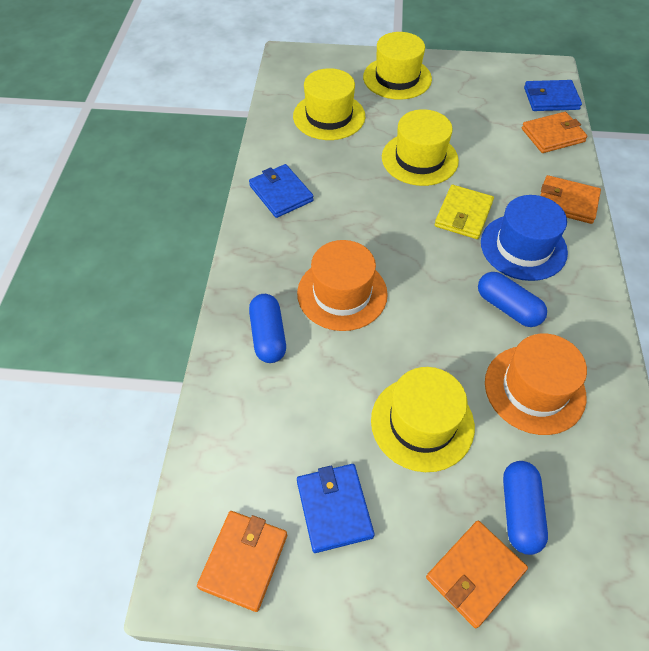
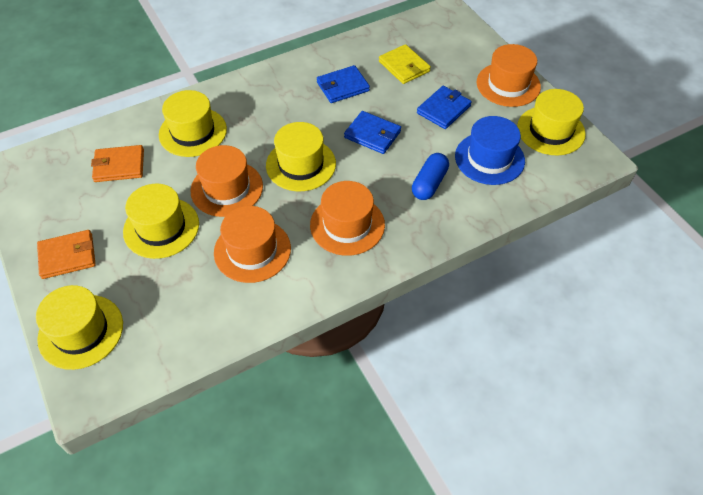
blue capsule: 3 -> 1
orange hat: 2 -> 4
orange wallet: 4 -> 2
yellow hat: 4 -> 5

